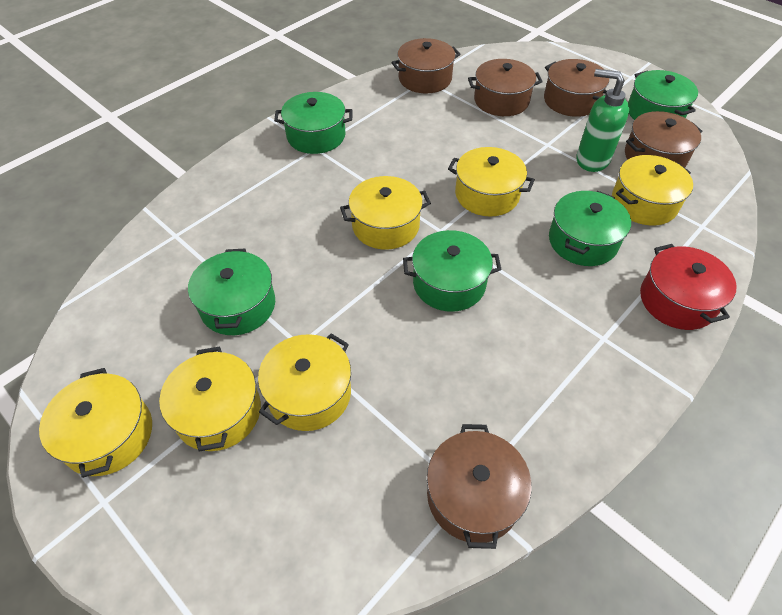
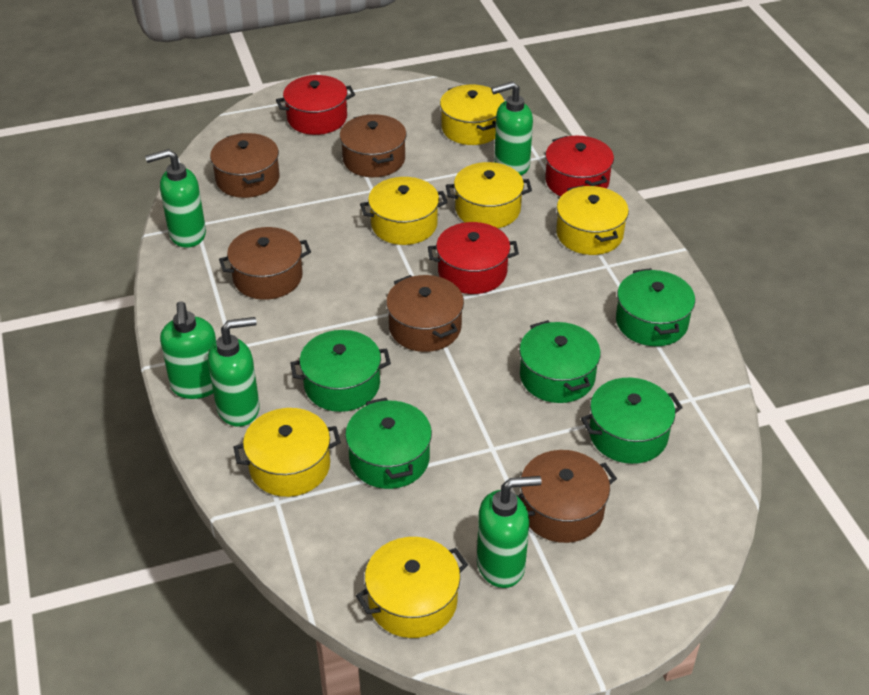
green soap dispenser: 1 -> 5
red pot: 1 -> 3

